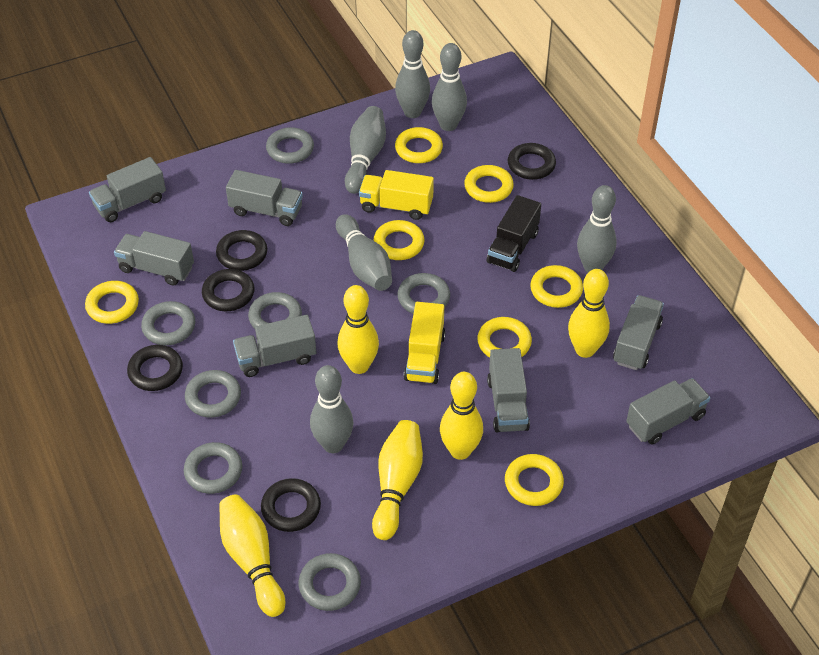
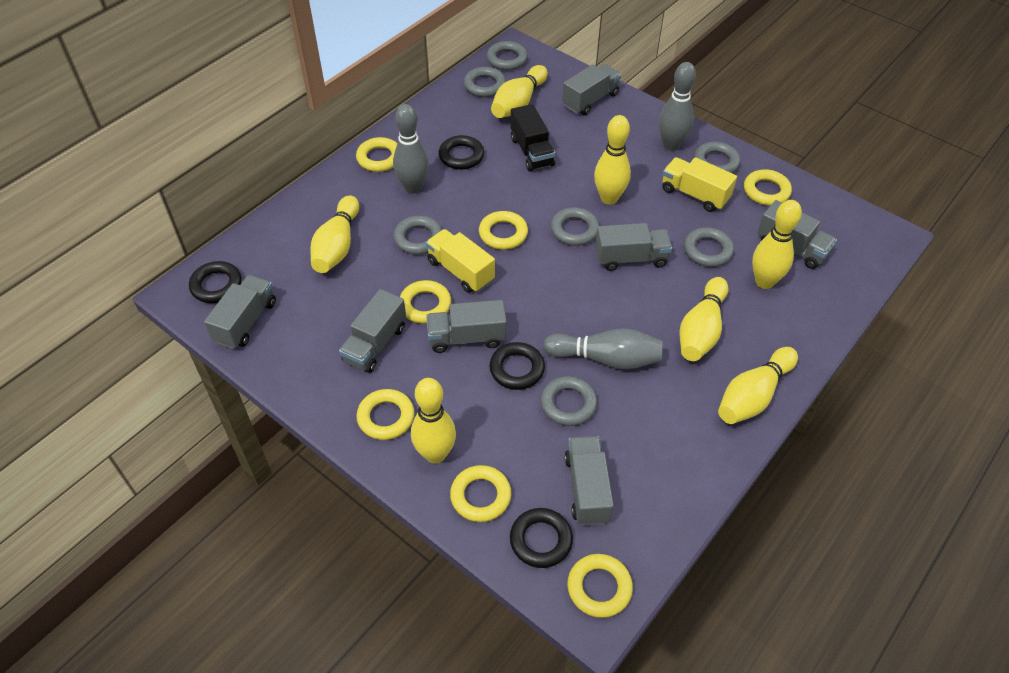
black ring: 5 -> 4
grey bowling pin: 6 -> 3
yellow bowling pin: 5 -> 7

